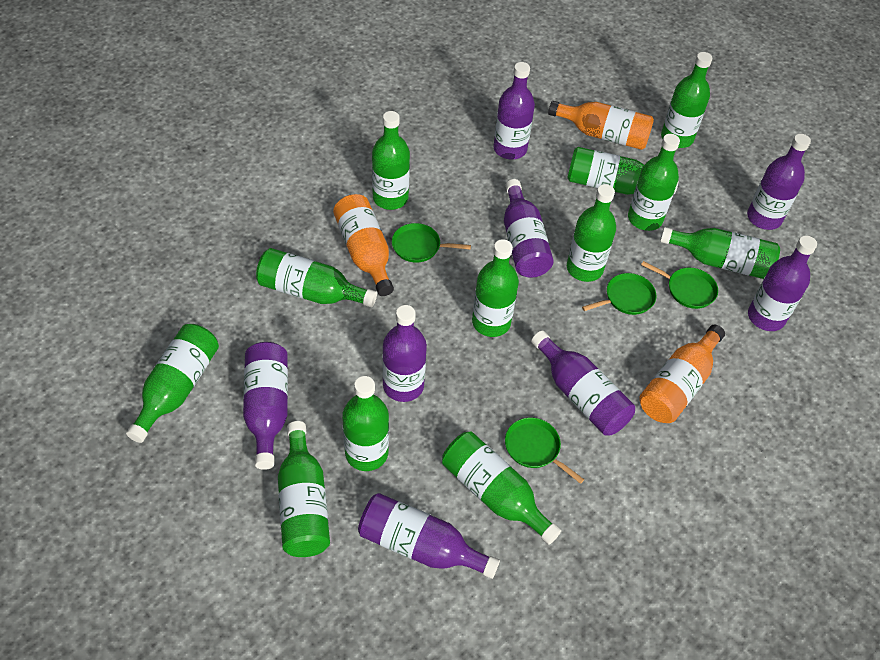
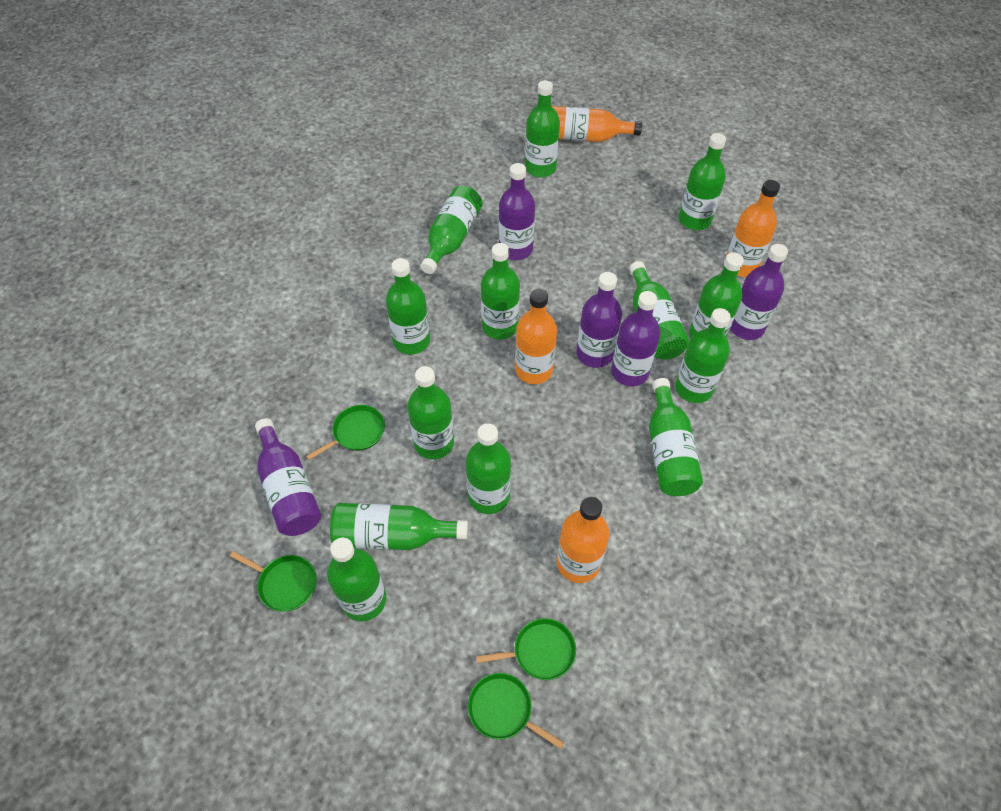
green bottle: 12 -> 13
orange bottle: 3 -> 4
purple bottle: 8 -> 5

